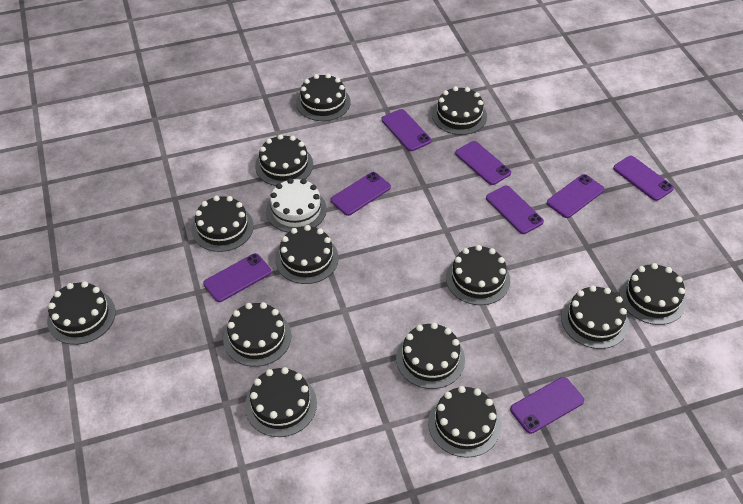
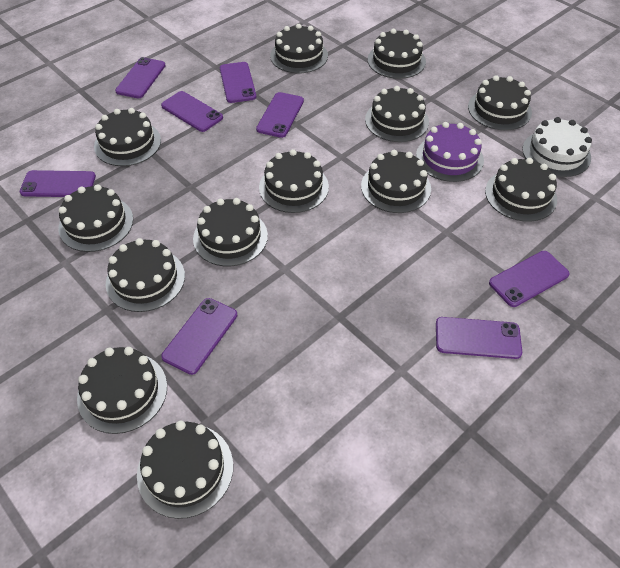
purple cake: 0 -> 1

